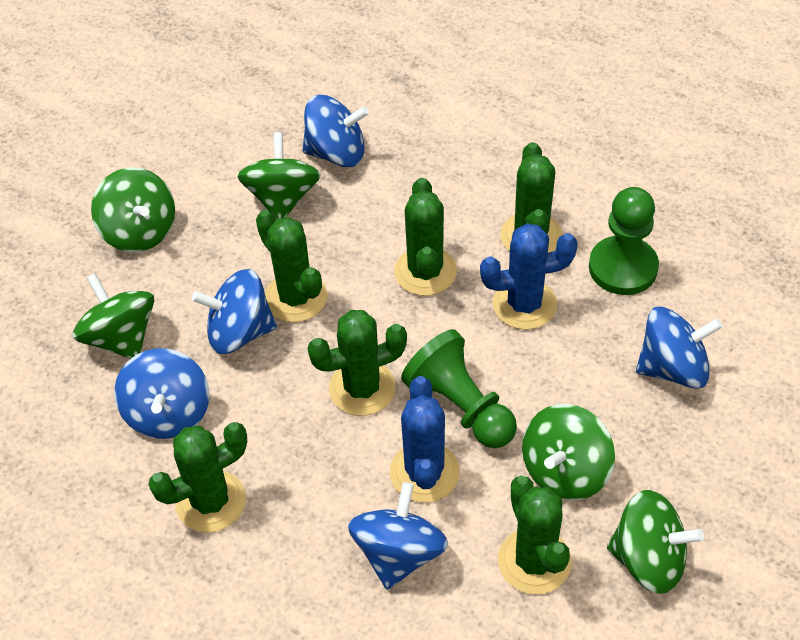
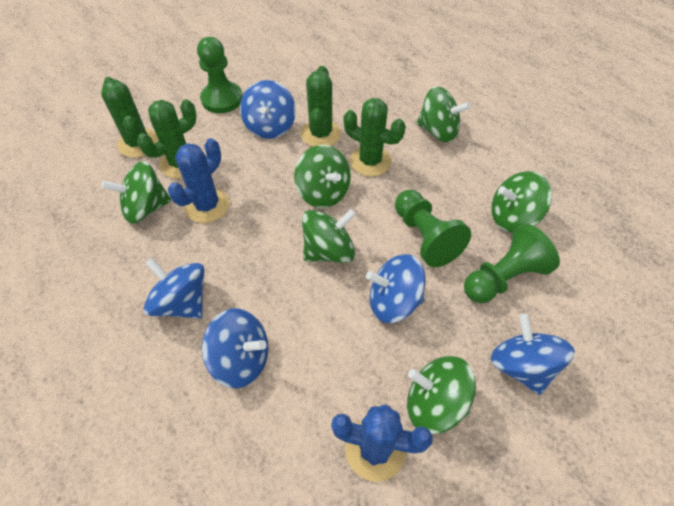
green cactus: 6 -> 4
green pawn: 2 -> 3
green spinning top: 5 -> 6

